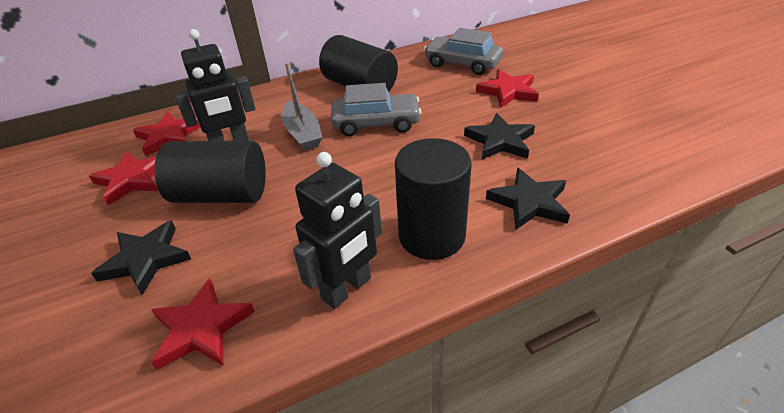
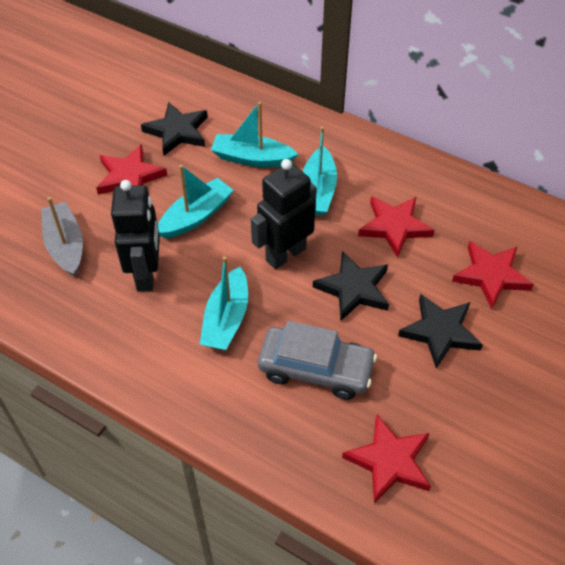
black cylinder: 3 -> 0
grey car: 2 -> 1
turquoise boat: 0 -> 4

